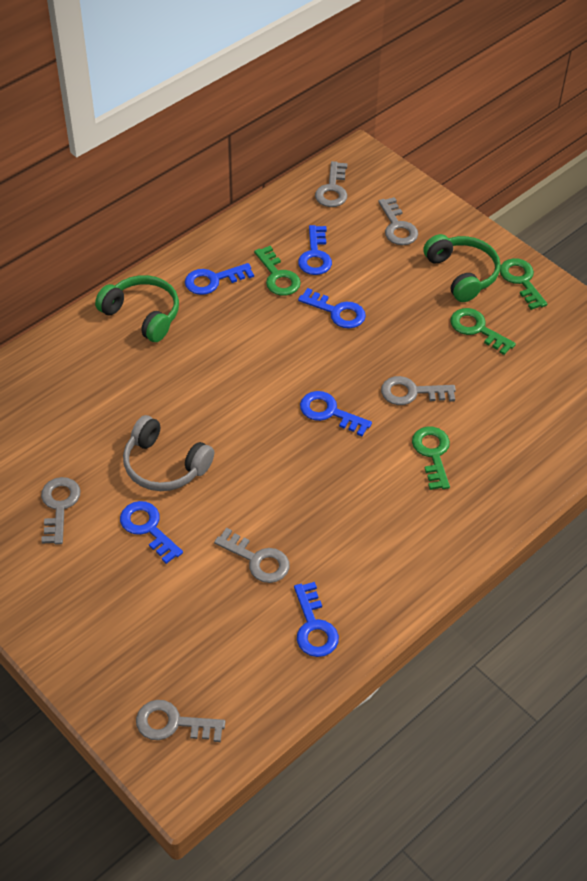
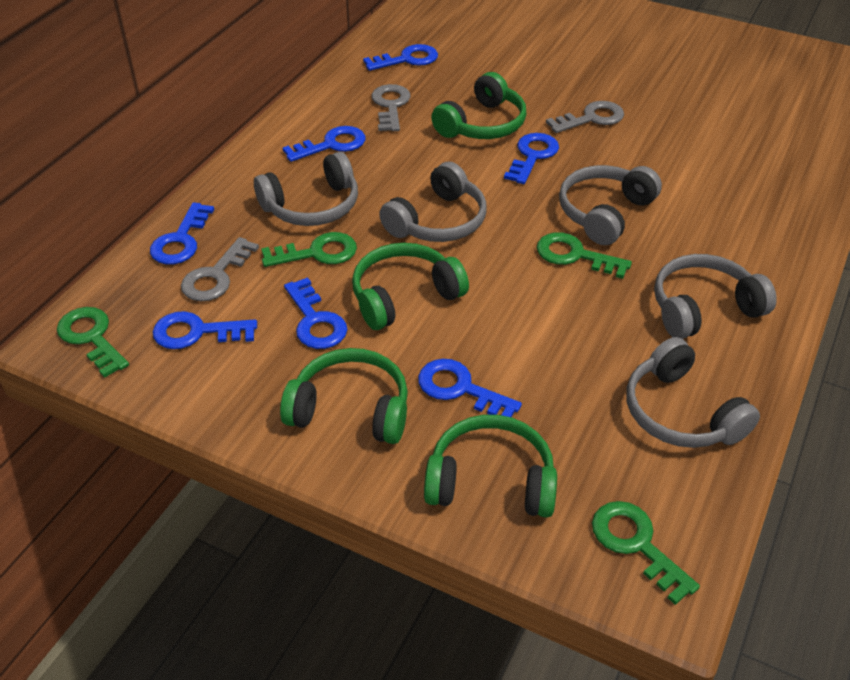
blue key: 6 -> 7
green headphones: 2 -> 4
grey headphones: 1 -> 5
grey key: 6 -> 3

